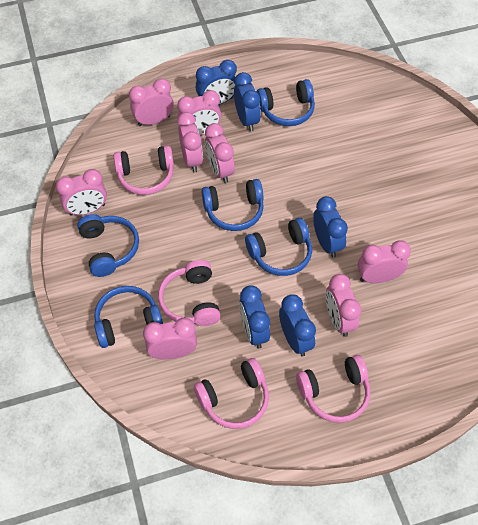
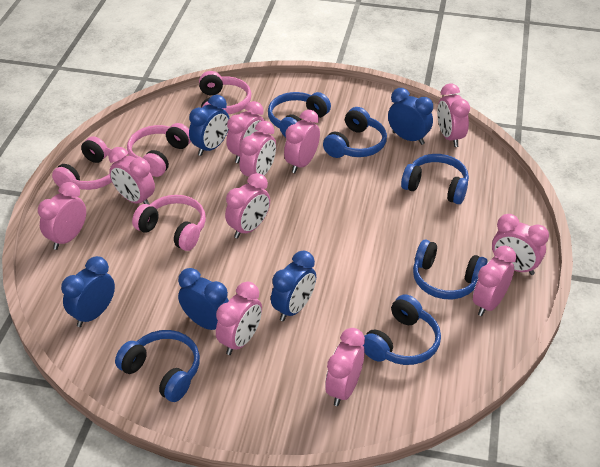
blue headphones: 5 -> 6
pink clock: 8 -> 11

